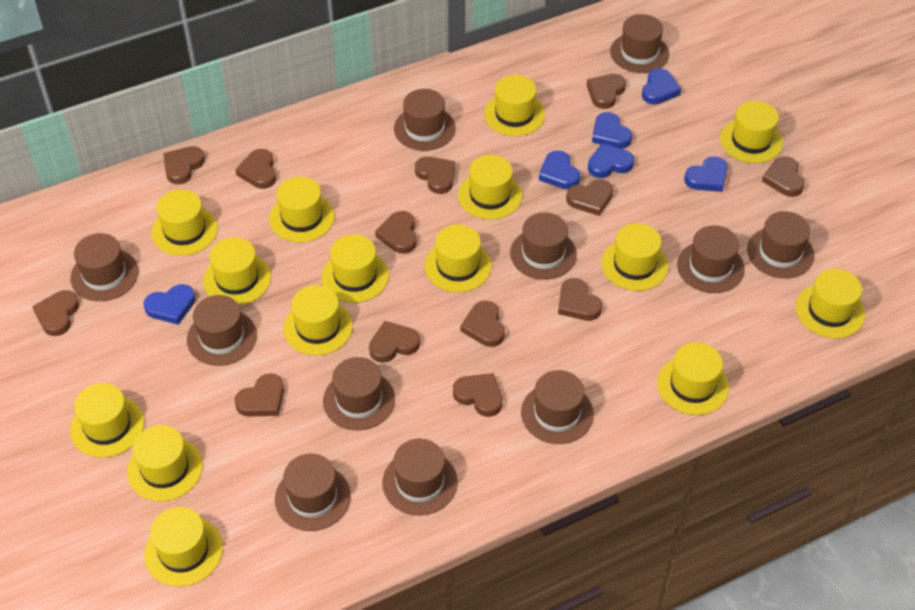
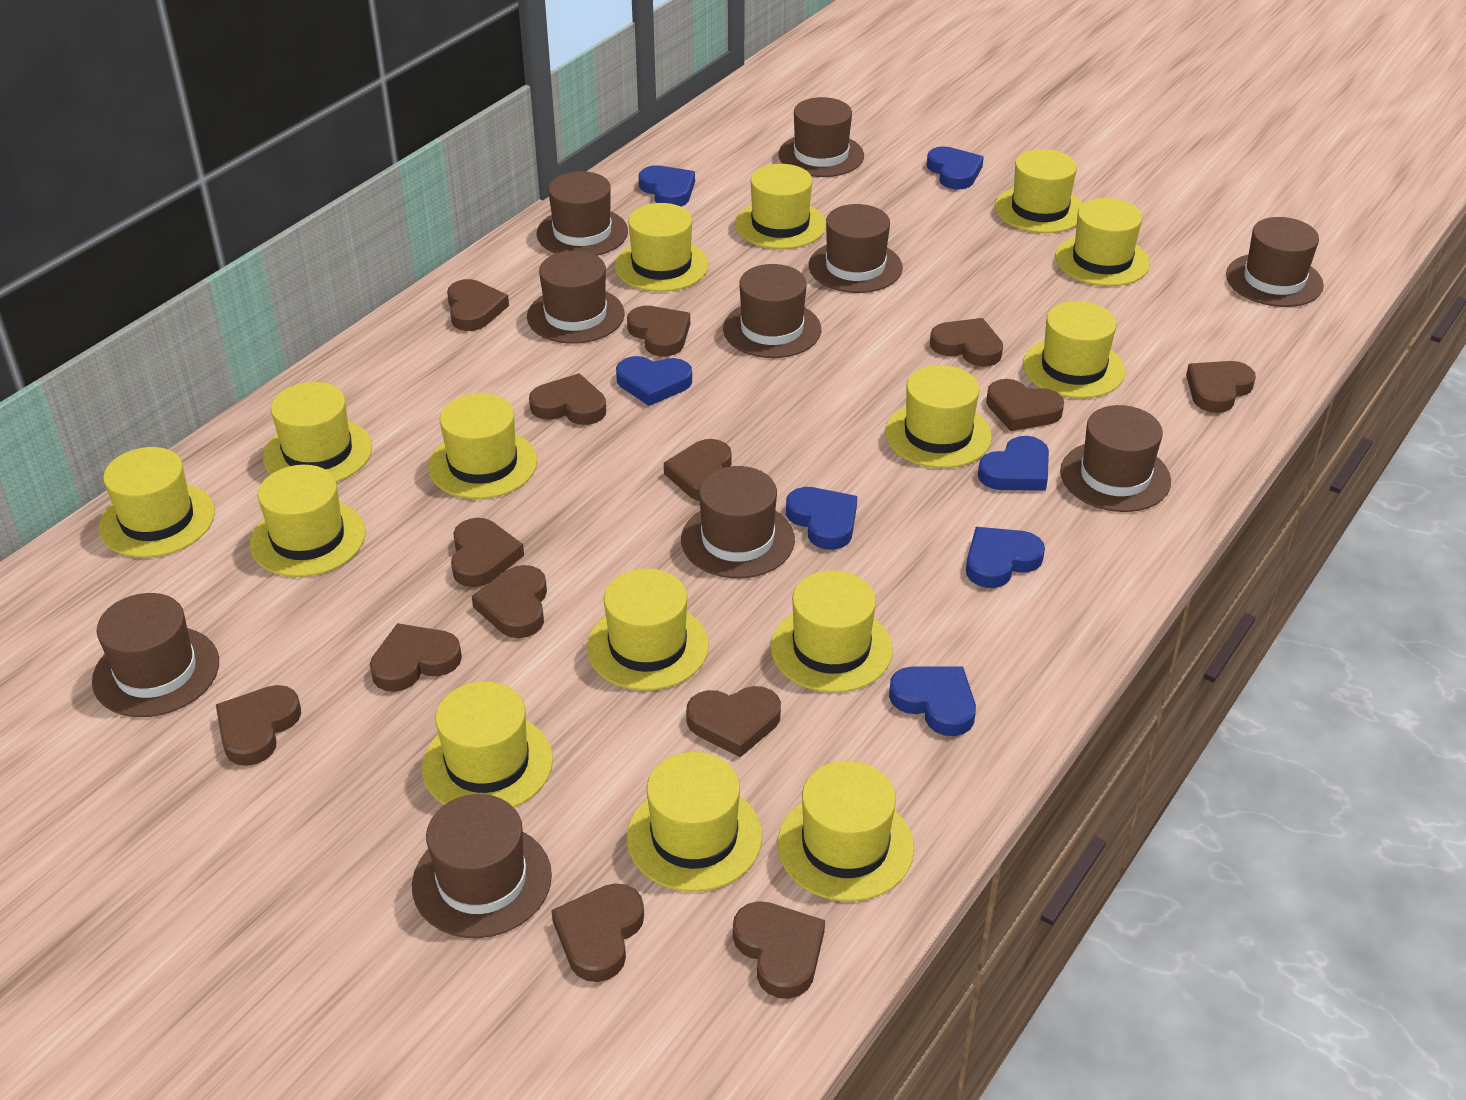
blue heart: 6 -> 7
brown hat: 11 -> 10
brown heart: 13 -> 14

